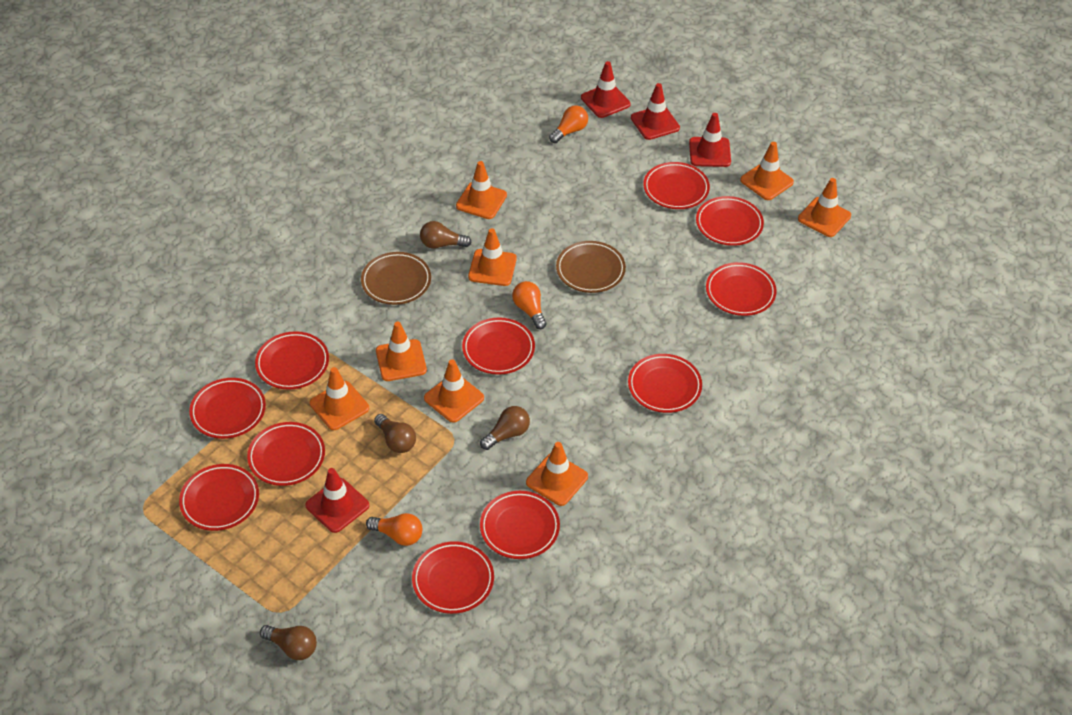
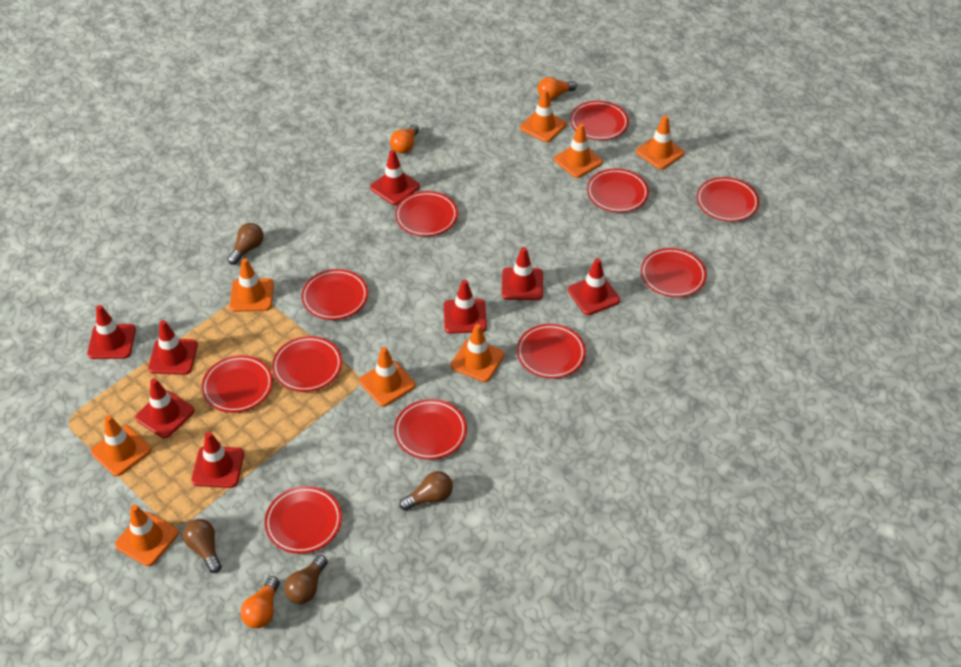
brown plate: 2 -> 0
red traffic cone: 4 -> 8

